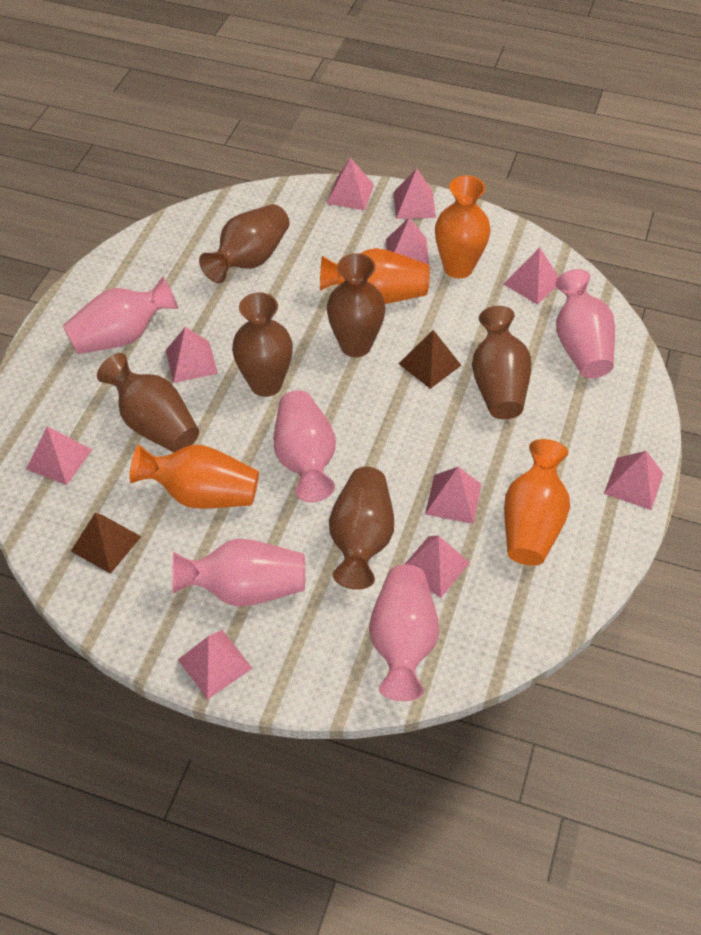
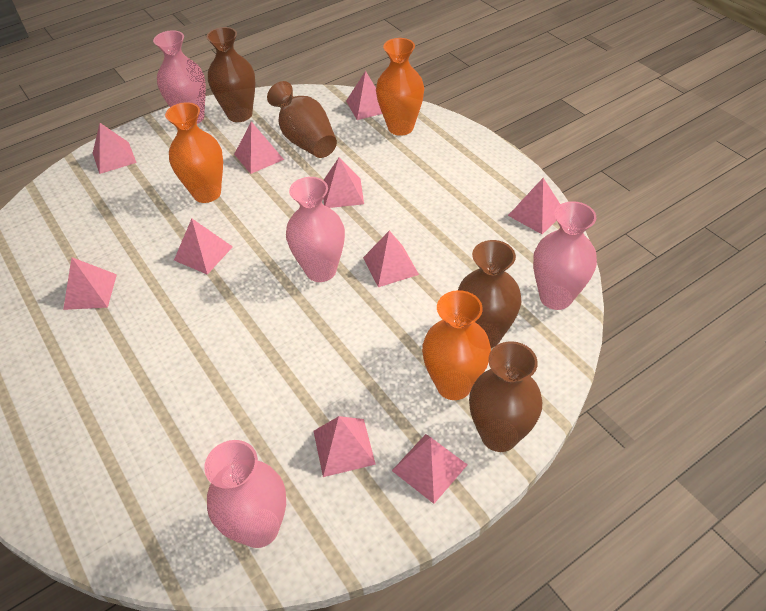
brown pyramid: 2 -> 0
brown vase: 6 -> 4
orange vase: 4 -> 3
pink vase: 5 -> 4

